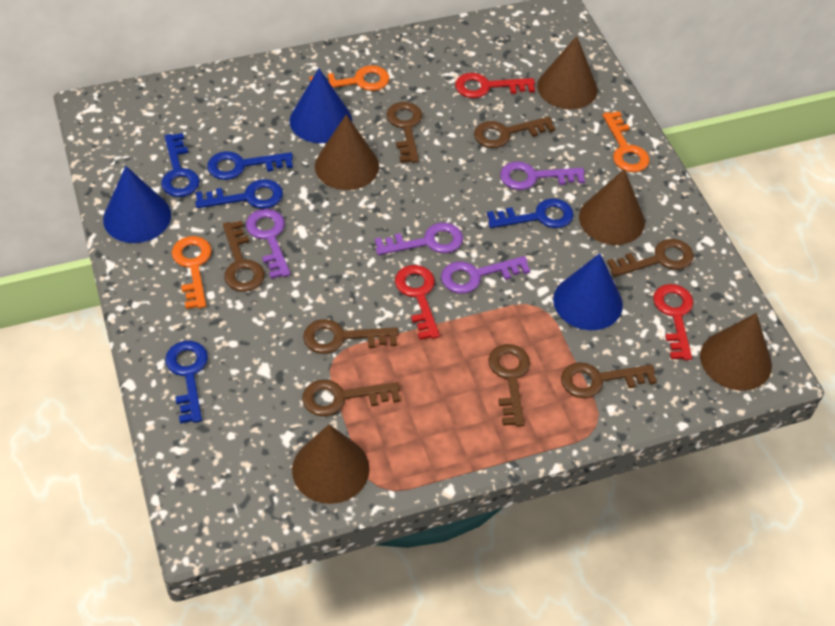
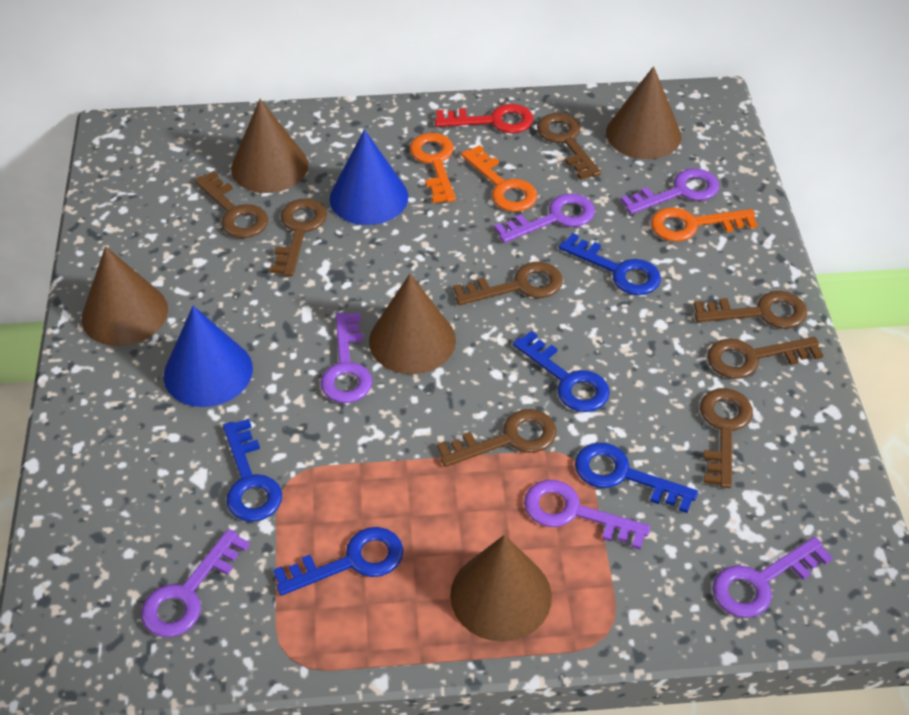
blue cone: 3 -> 2
purple key: 4 -> 6
red key: 3 -> 1

